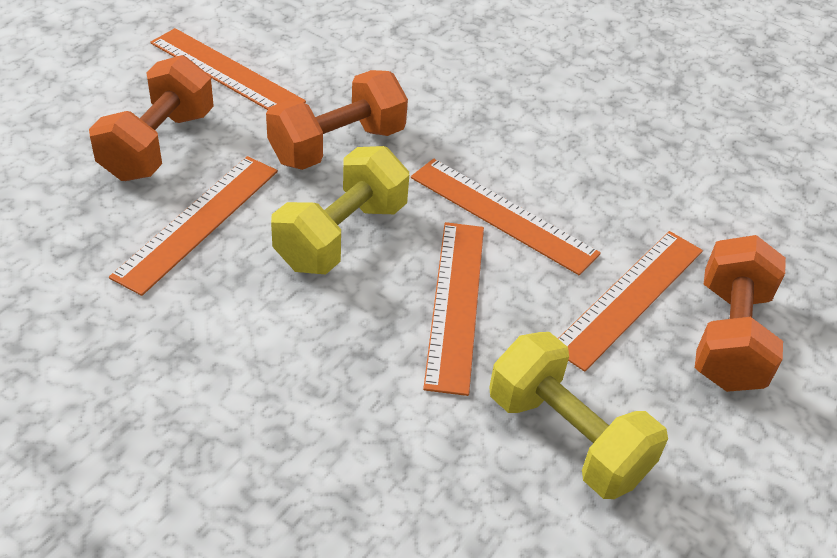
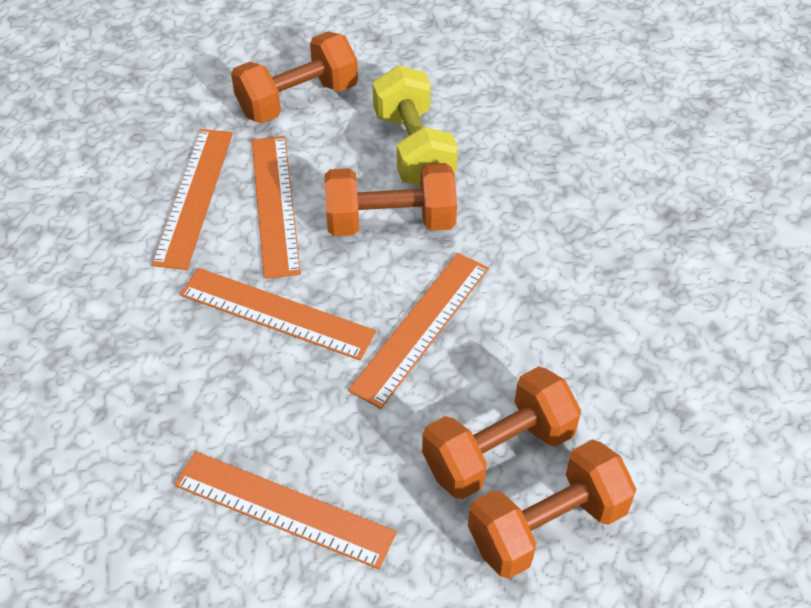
orange dumbbell: 3 -> 4
yellow dumbbell: 2 -> 1

